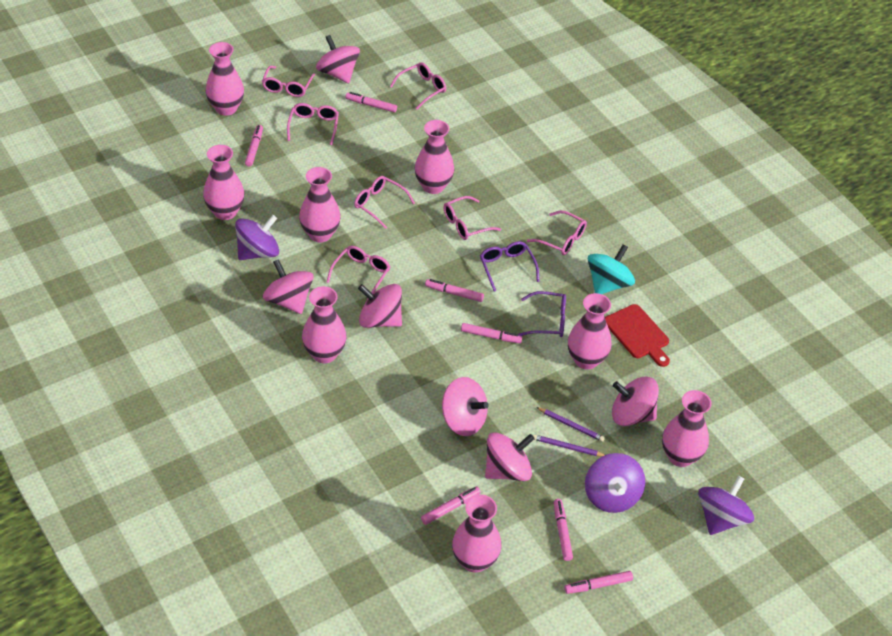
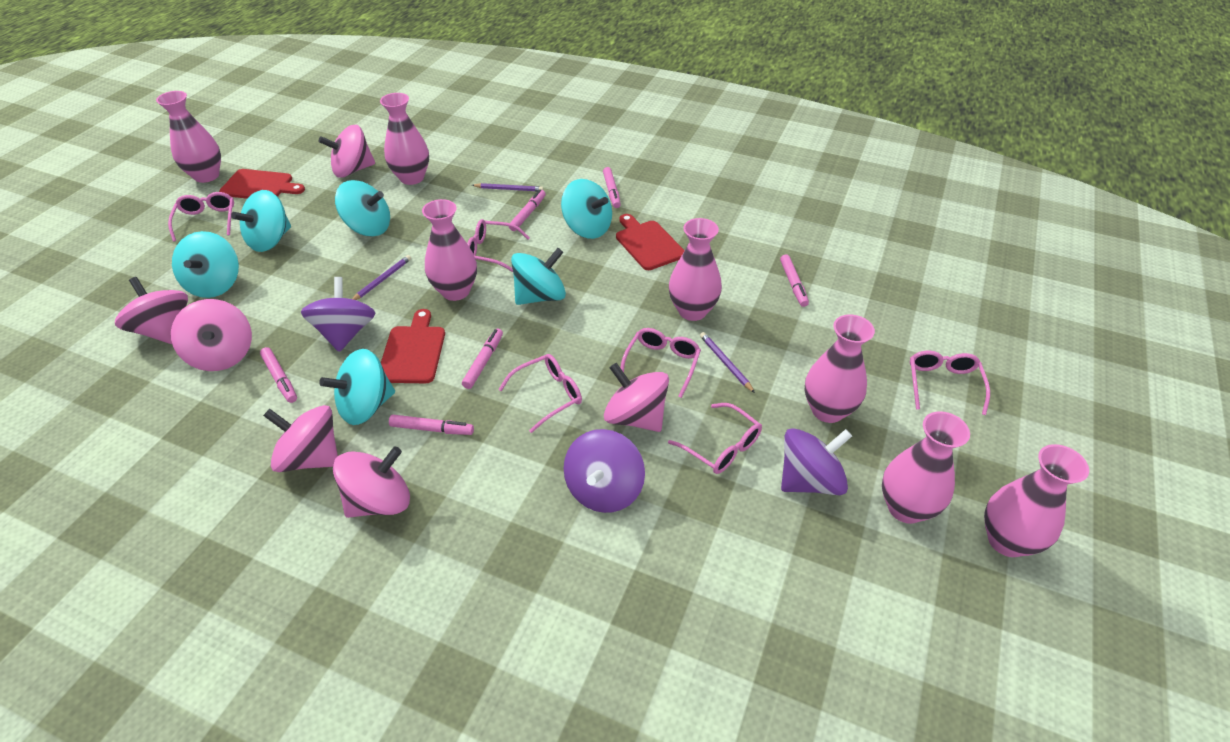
pink glasses: 7 -> 6
pink marker: 7 -> 6
pink vase: 8 -> 7
purple glasses: 2 -> 0
purple pencil: 2 -> 3
red cutting board: 1 -> 3
turquoise spinning top: 1 -> 6

